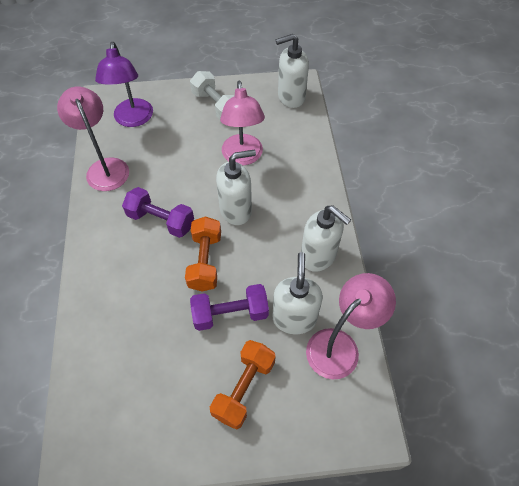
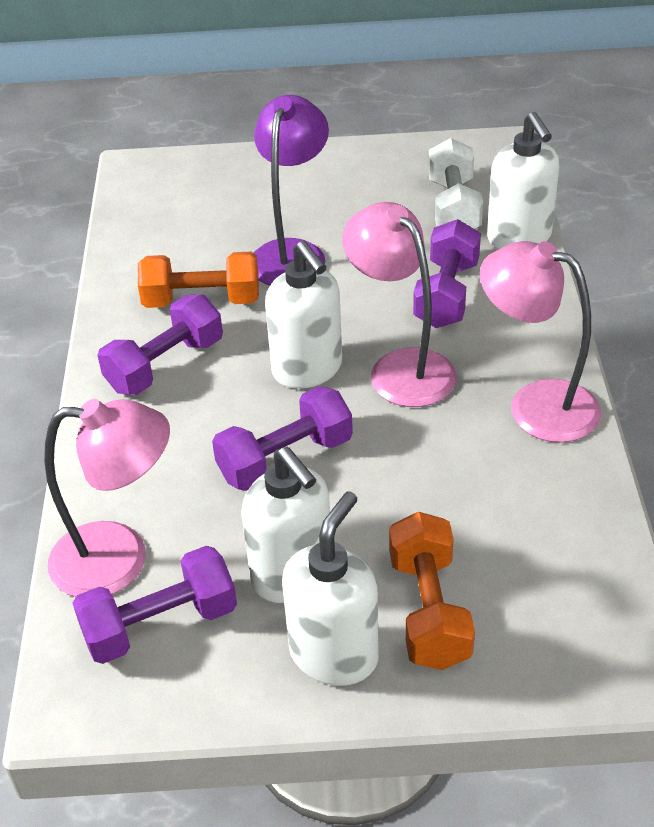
purple dumbbell: 2 -> 4

